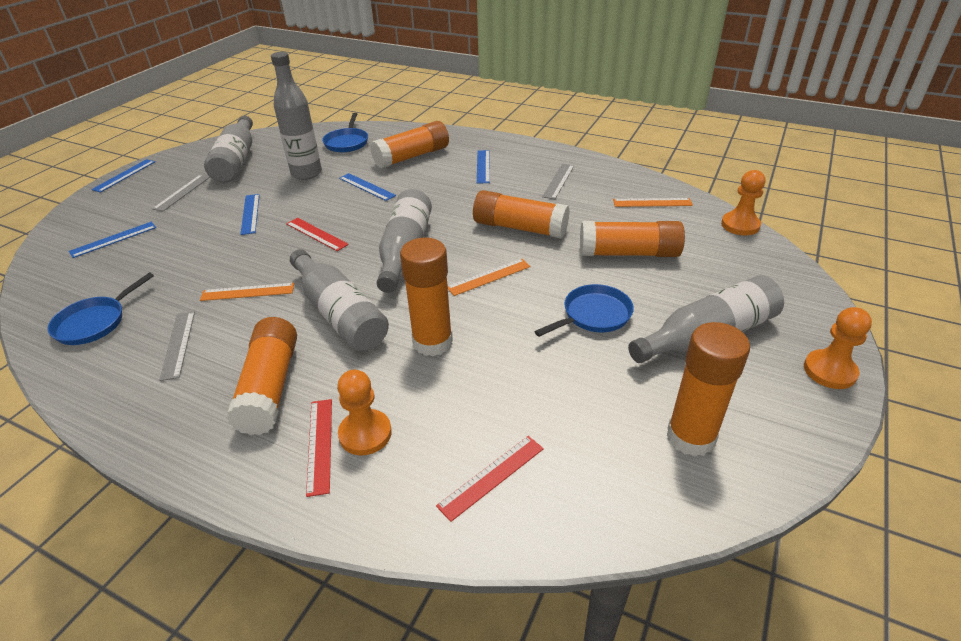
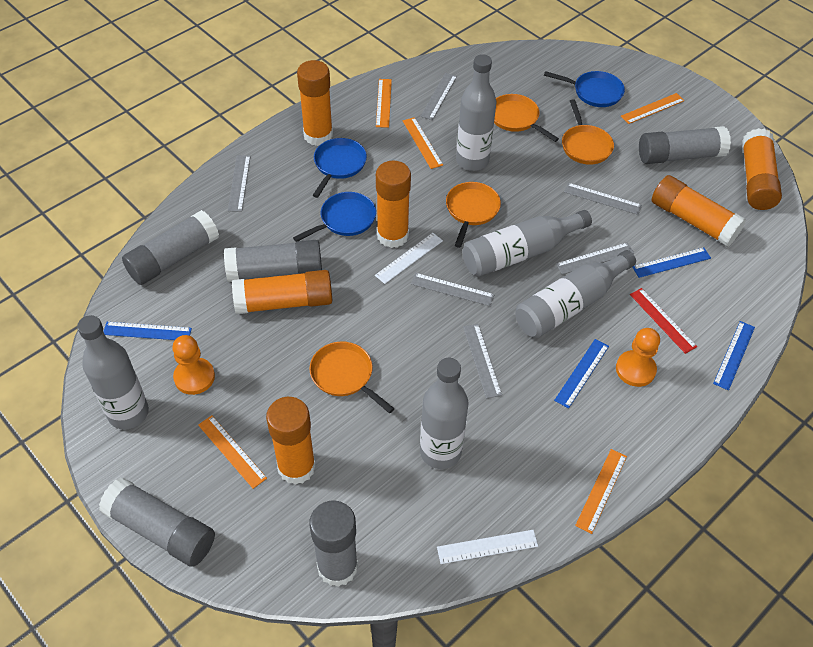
blue ruler: 5 -> 4
grey glue stick: 0 -> 5
grey ruler: 3 -> 6
orange pan: 0 -> 4
orange pawn: 3 -> 2
orange ruler: 3 -> 5
red ruler: 3 -> 1
white ruler: 0 -> 2

